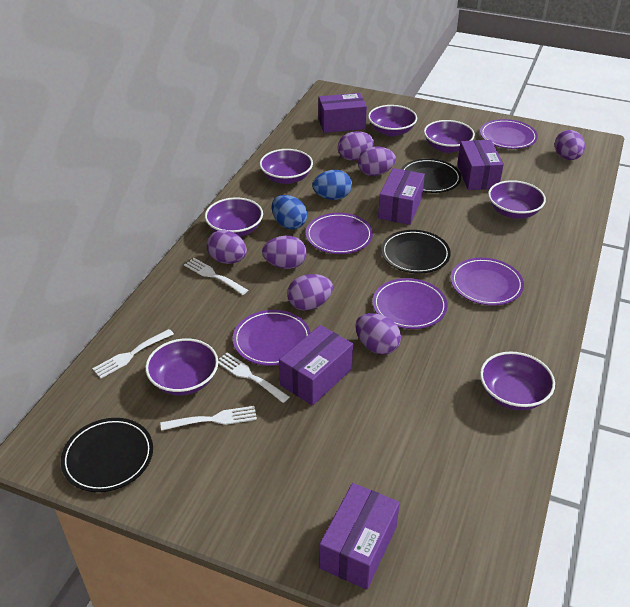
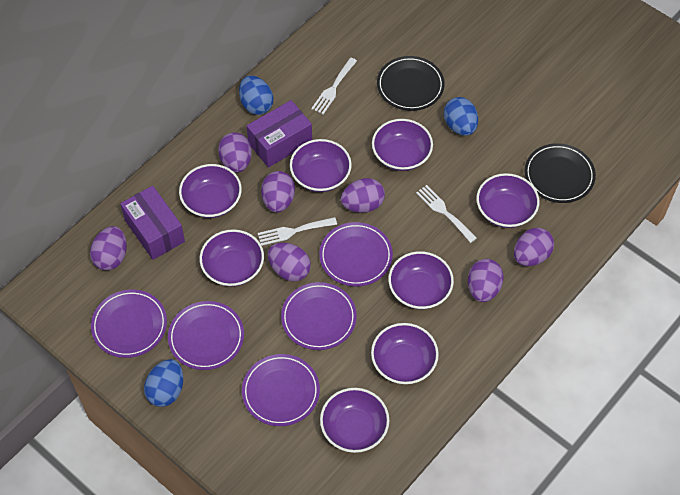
black plate: 3 -> 2
blue egg: 2 -> 3
purple bowl: 7 -> 8
purple box: 5 -> 2
white fork: 4 -> 3

